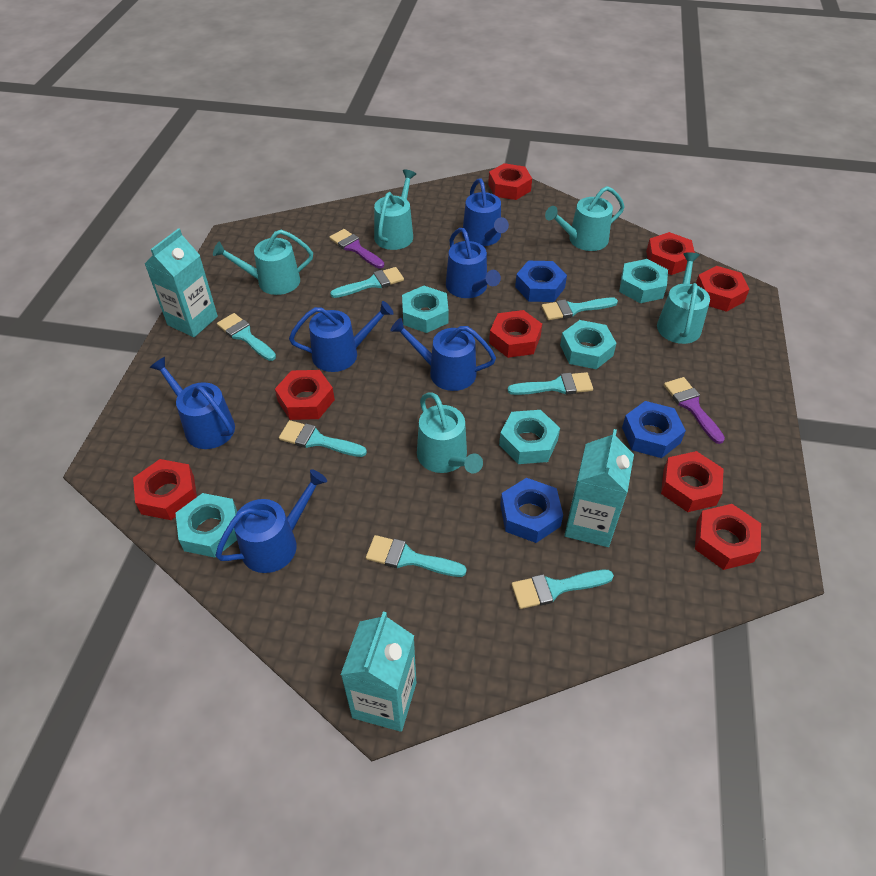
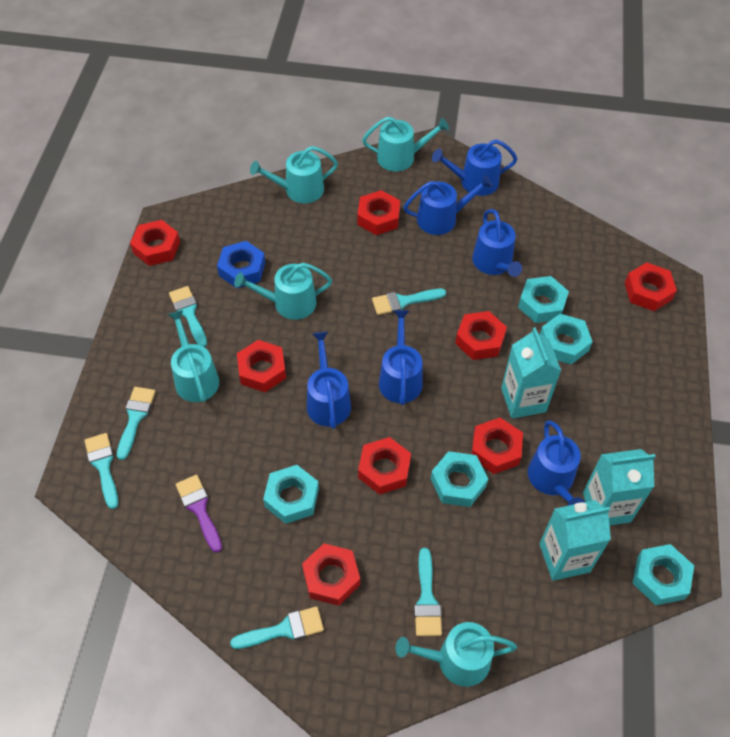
blue nut: 3 -> 1
purple brush: 2 -> 1
turquoise brush: 7 -> 6

